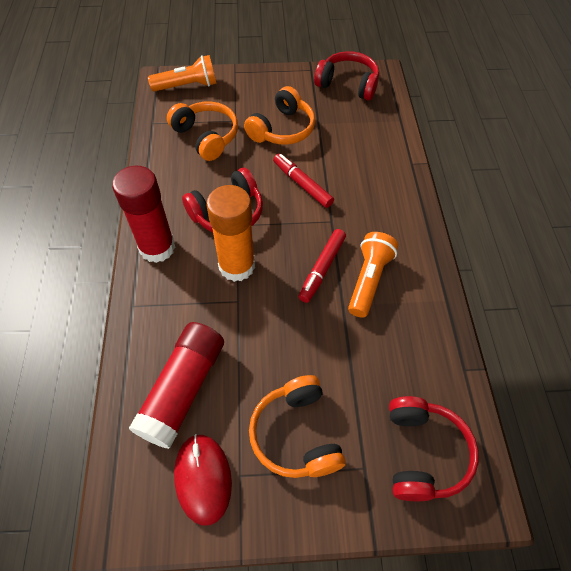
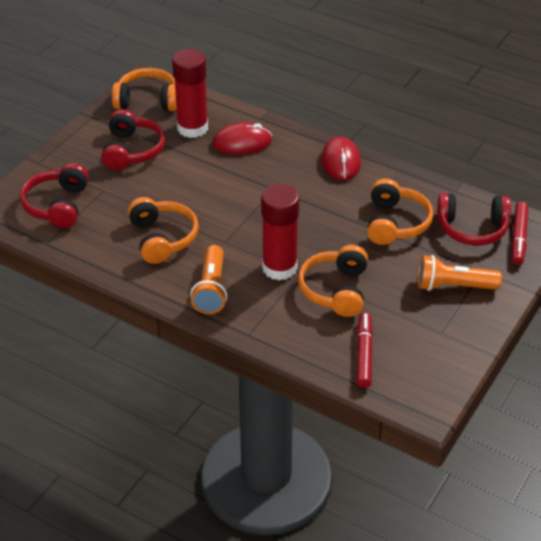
orange glue stick: 1 -> 0
orange headphones: 3 -> 4
red mouse: 1 -> 2

